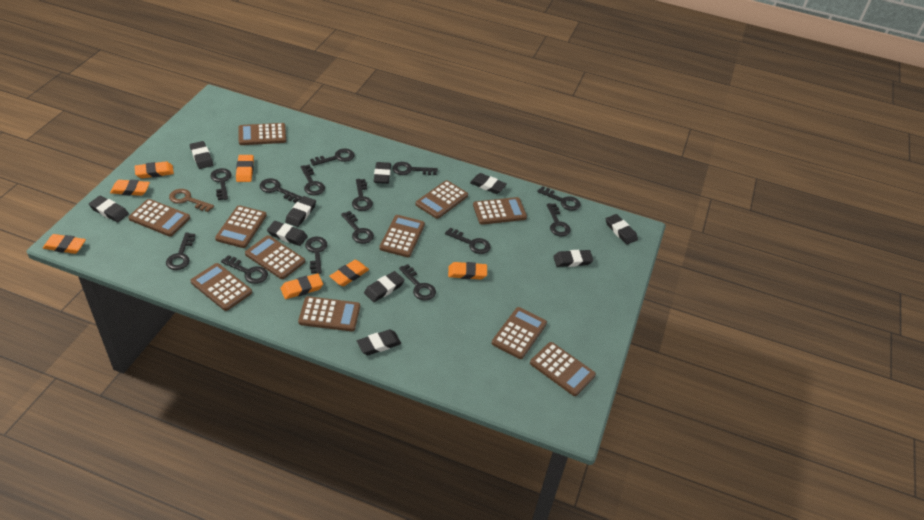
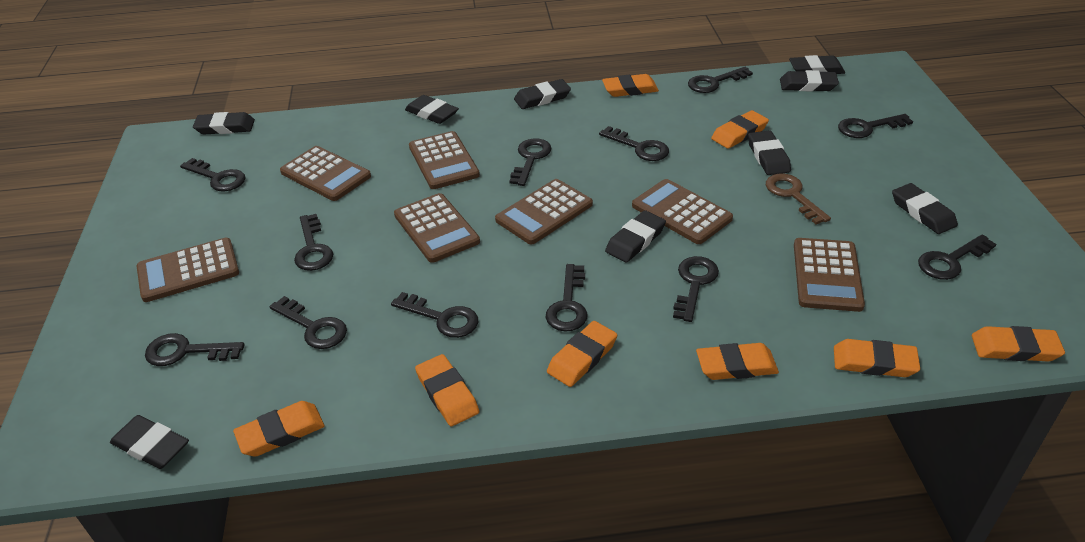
black eraser: 10 -> 9
black key: 14 -> 12
brown calculator: 11 -> 7
orange eraser: 7 -> 8

